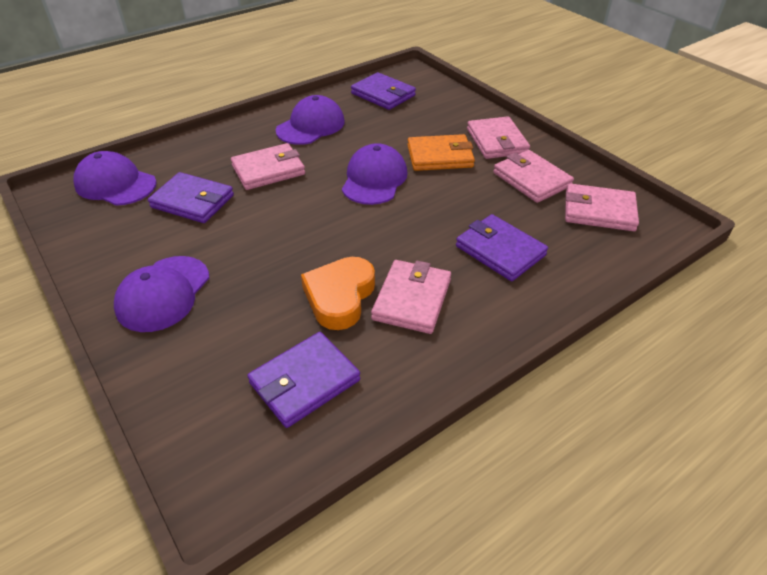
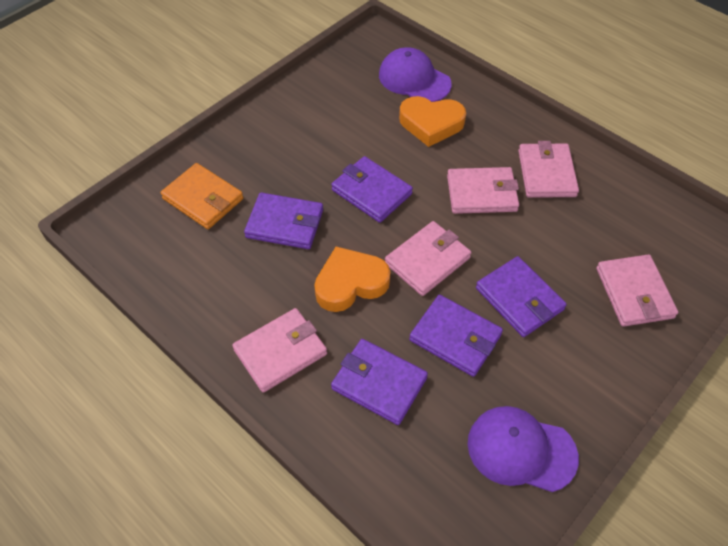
orange heart: 1 -> 2
purple cap: 4 -> 2
purple wallet: 4 -> 5

